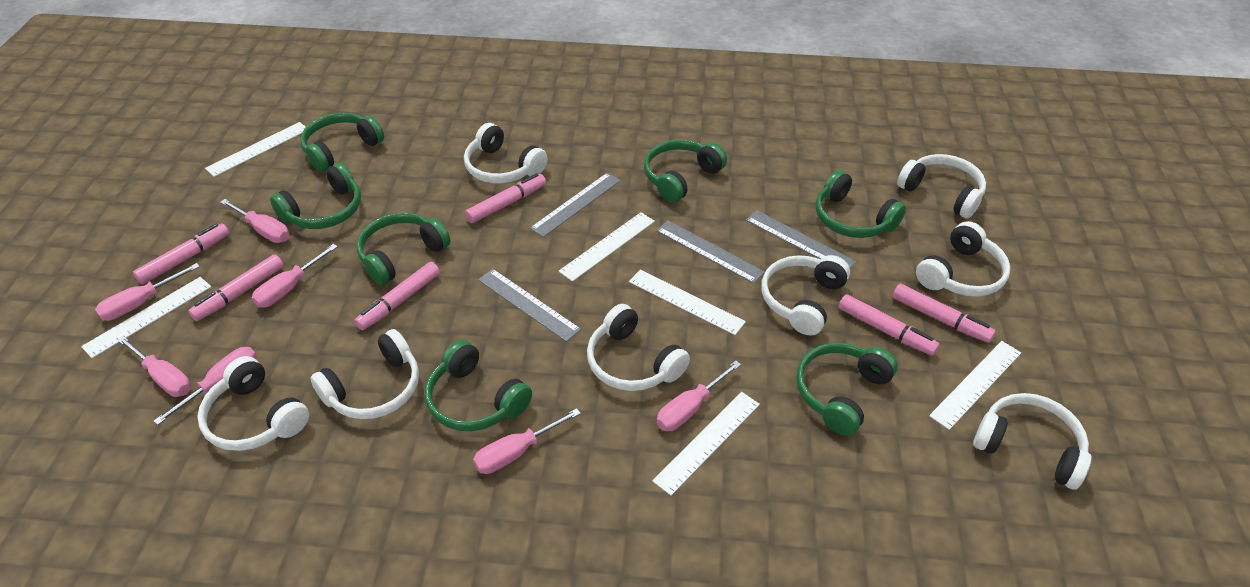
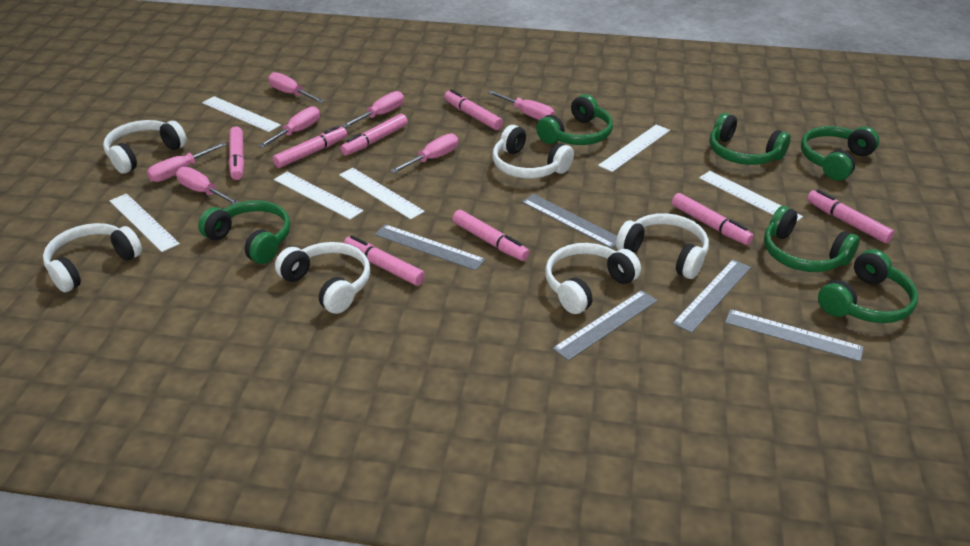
green headphones: 7 -> 6
grey ruler: 4 -> 5
pink marker: 6 -> 8
white headphones: 8 -> 6

